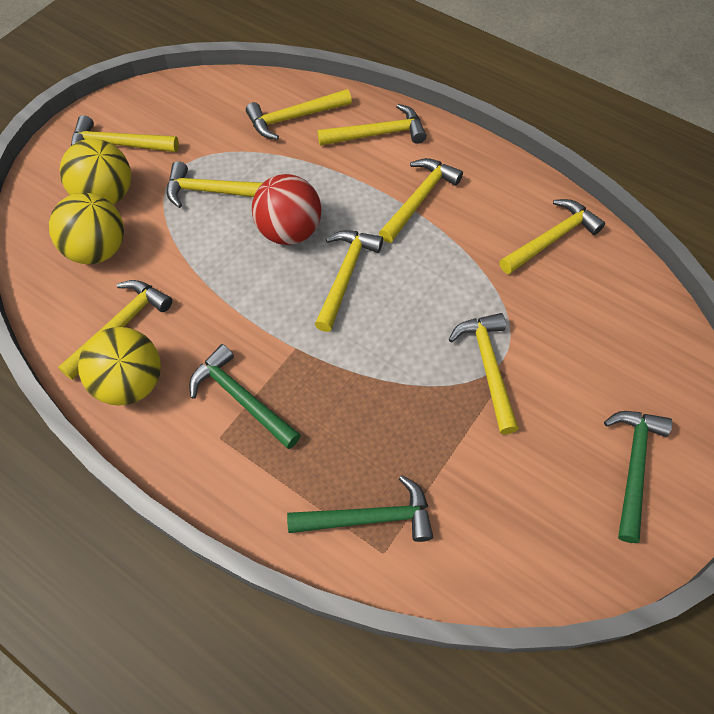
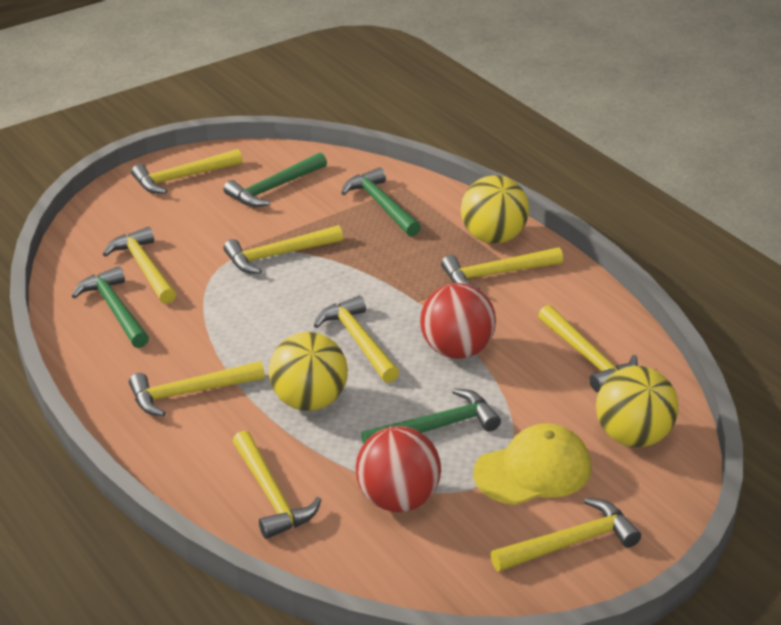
green hammer: 3 -> 4
red ball: 1 -> 2
yellow cap: 0 -> 1

